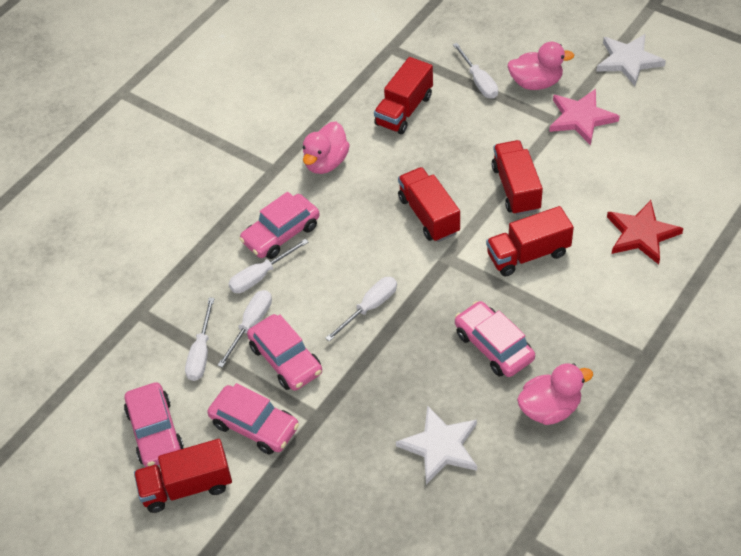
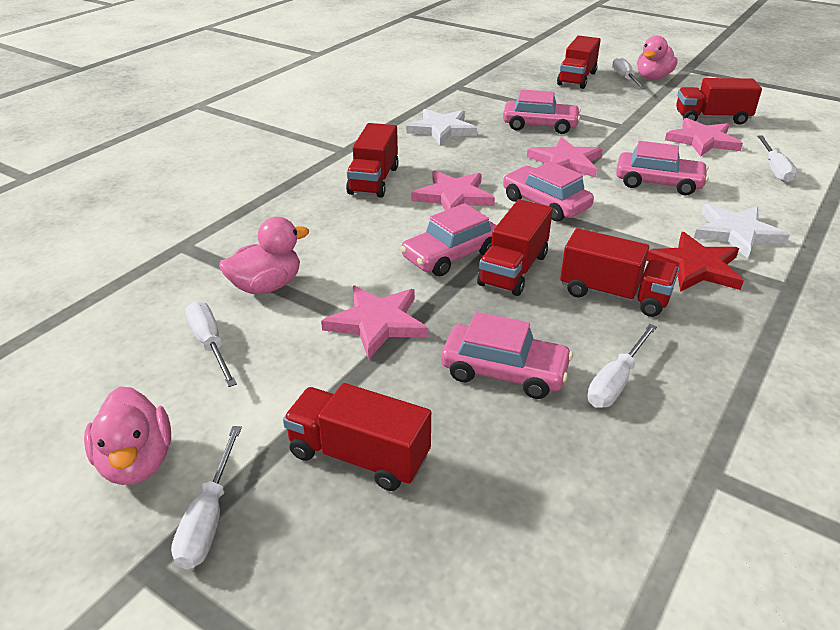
pink star: 1 -> 4
red truck: 5 -> 6

